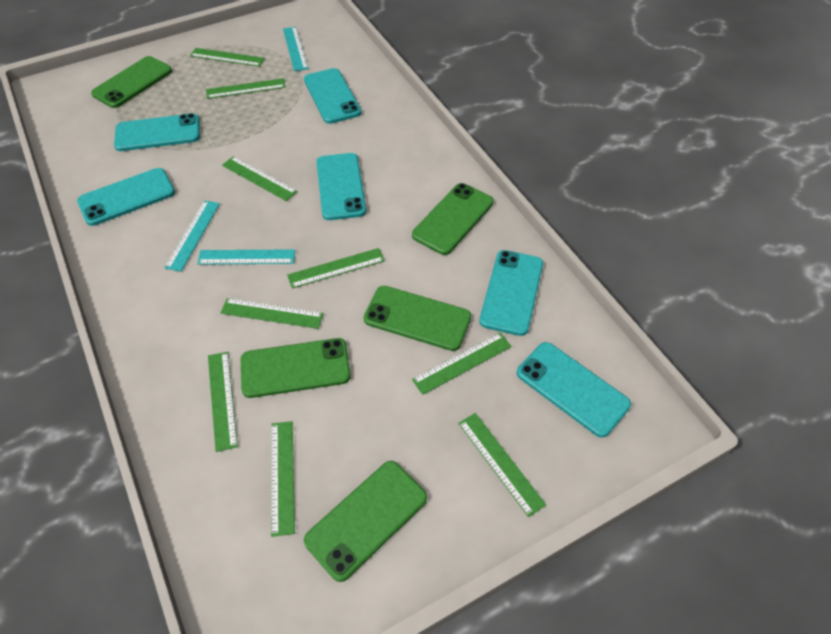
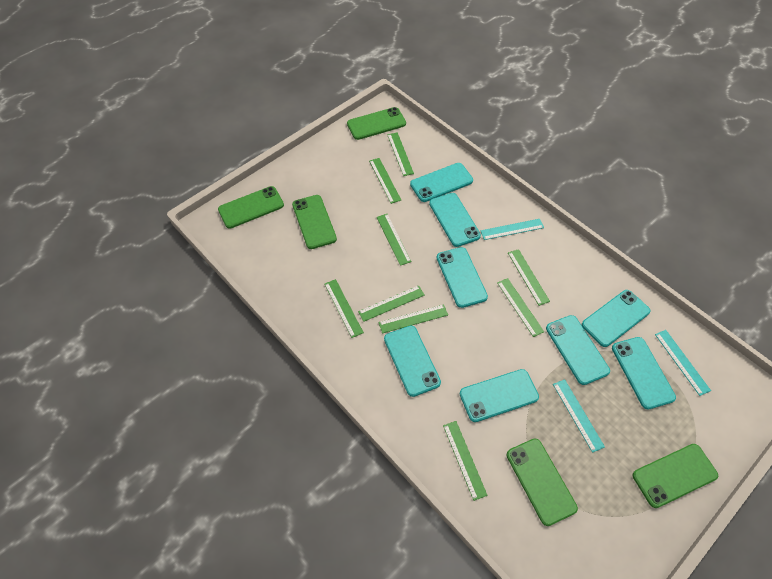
turquoise phone: 6 -> 8

